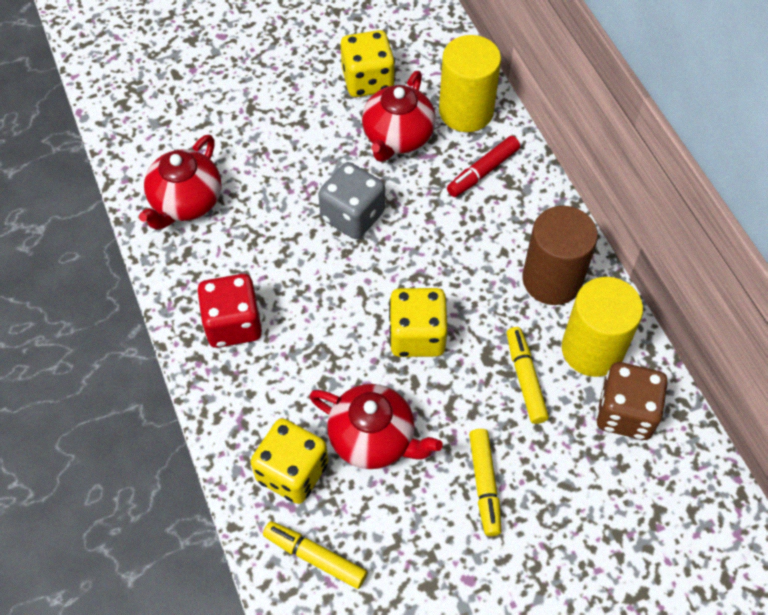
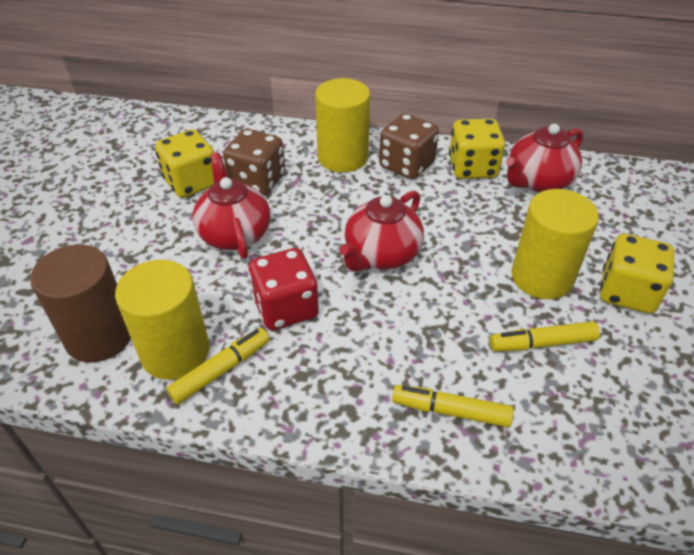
brown dice: 1 -> 2
grey dice: 1 -> 0
red marker: 1 -> 0
yellow cylinder: 2 -> 3

